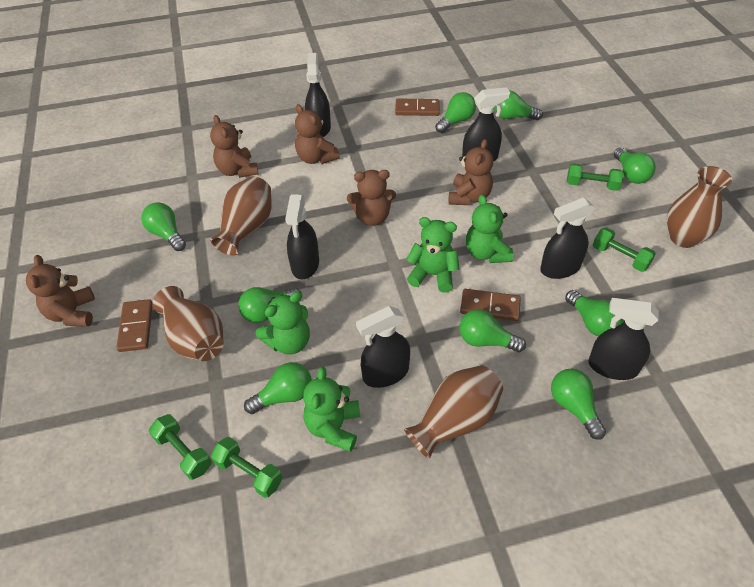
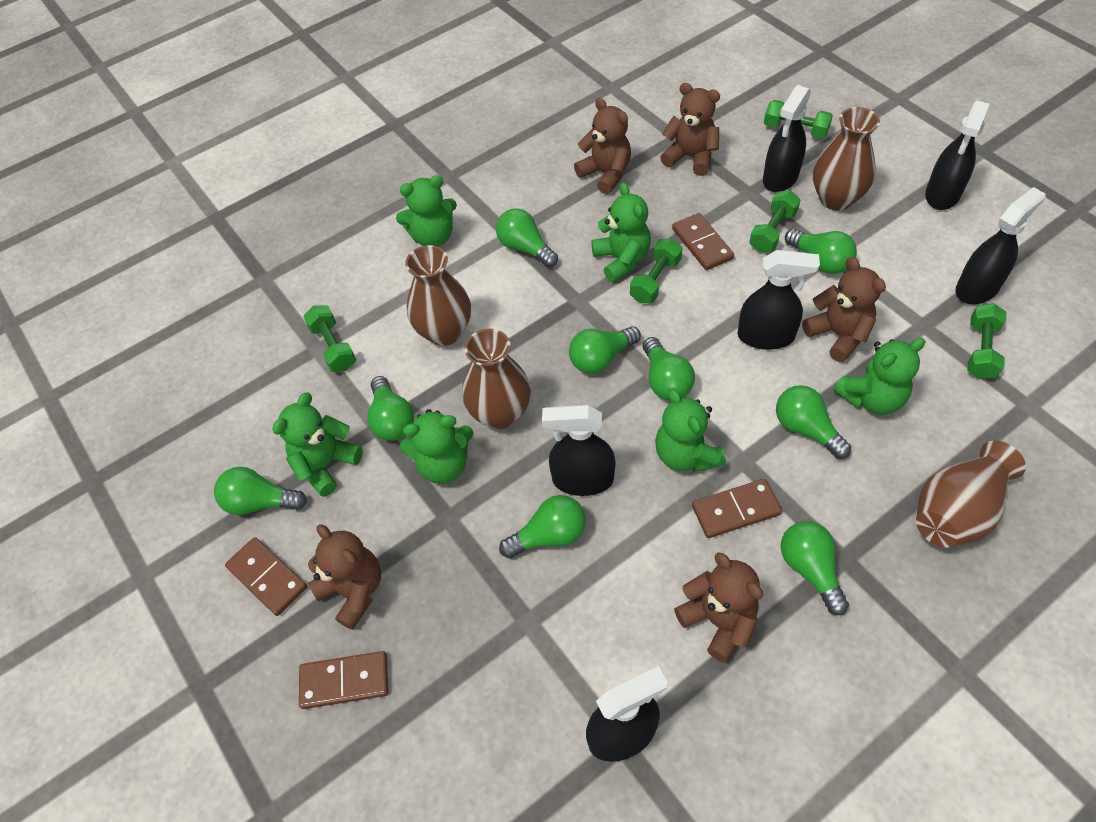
brown domino: 3 -> 4
green dumbbell: 4 -> 5
green teddy bear: 4 -> 6

